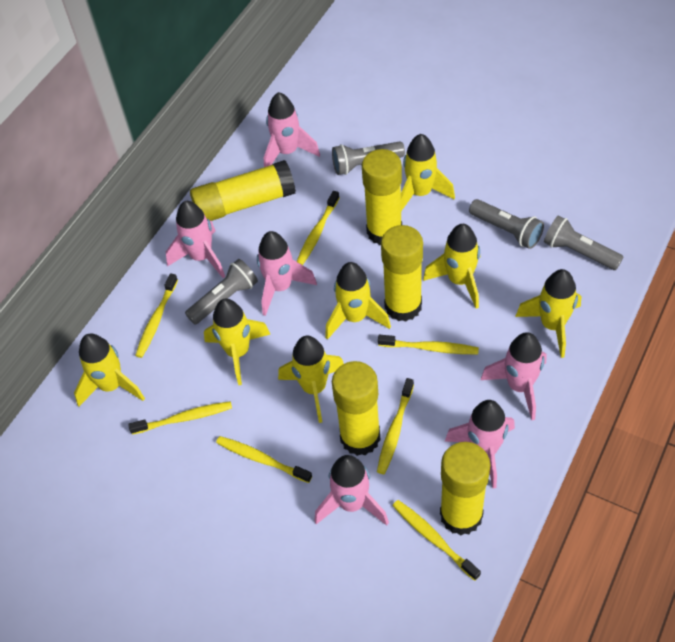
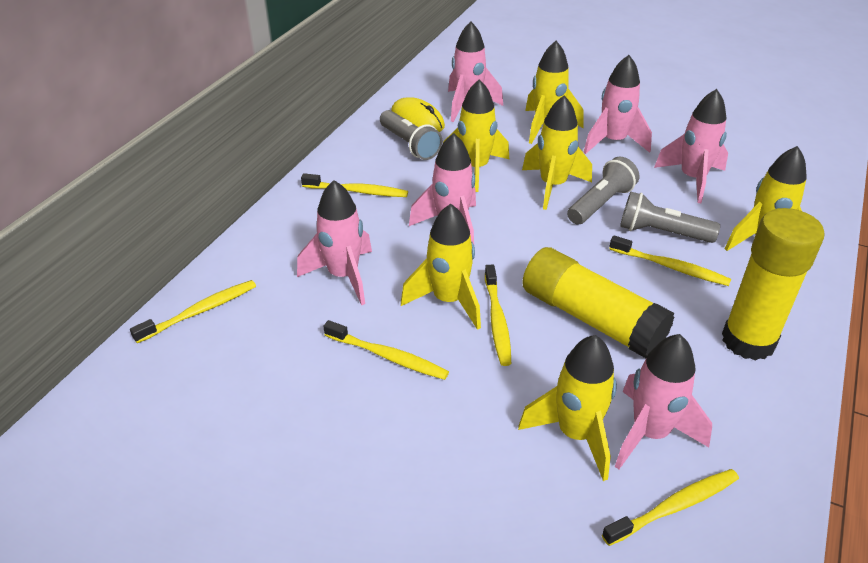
grey flashlight: 4 -> 3
yellow glue stick: 5 -> 2
yellow mouse: 0 -> 1
yellow rocket: 7 -> 6
yellow toothbrush: 7 -> 6

